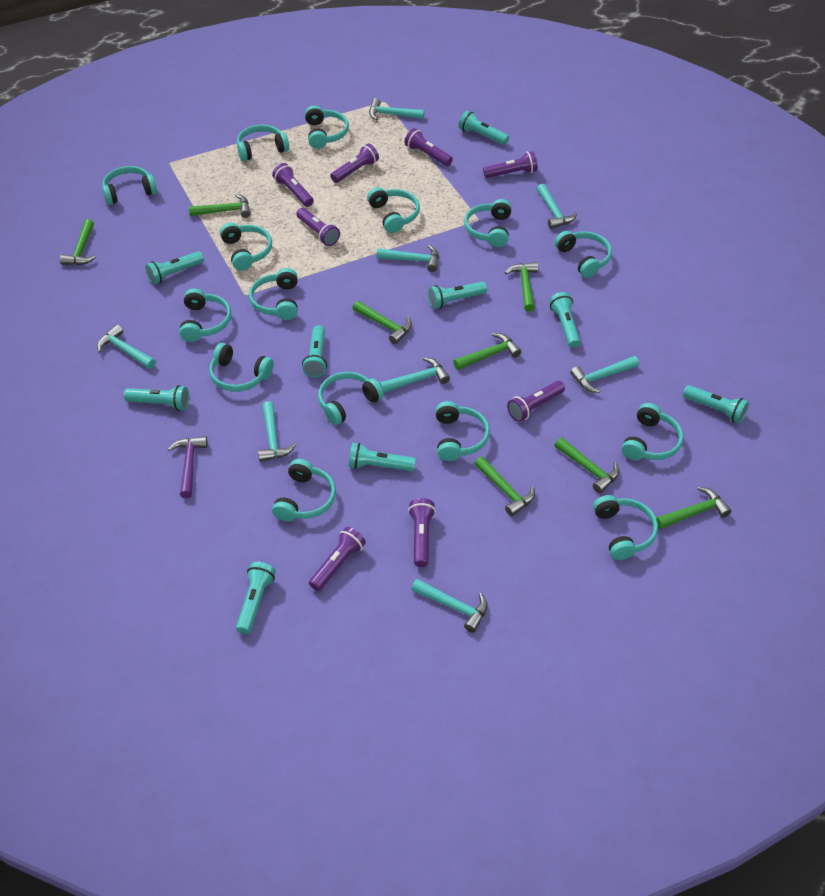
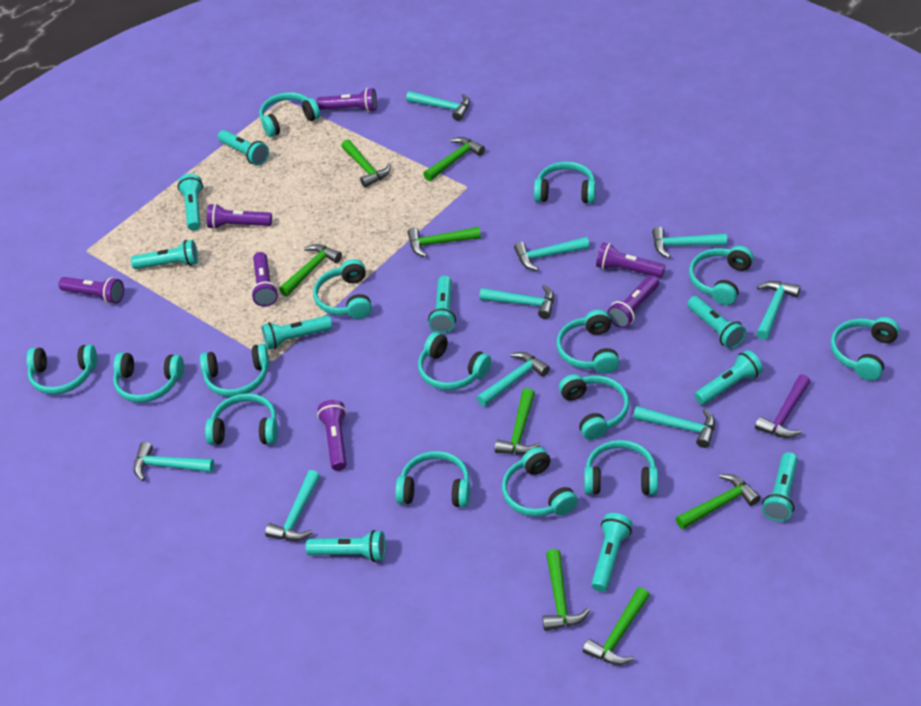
purple flashlight: 8 -> 7
turquoise flashlight: 9 -> 10
turquoise hammer: 8 -> 9

